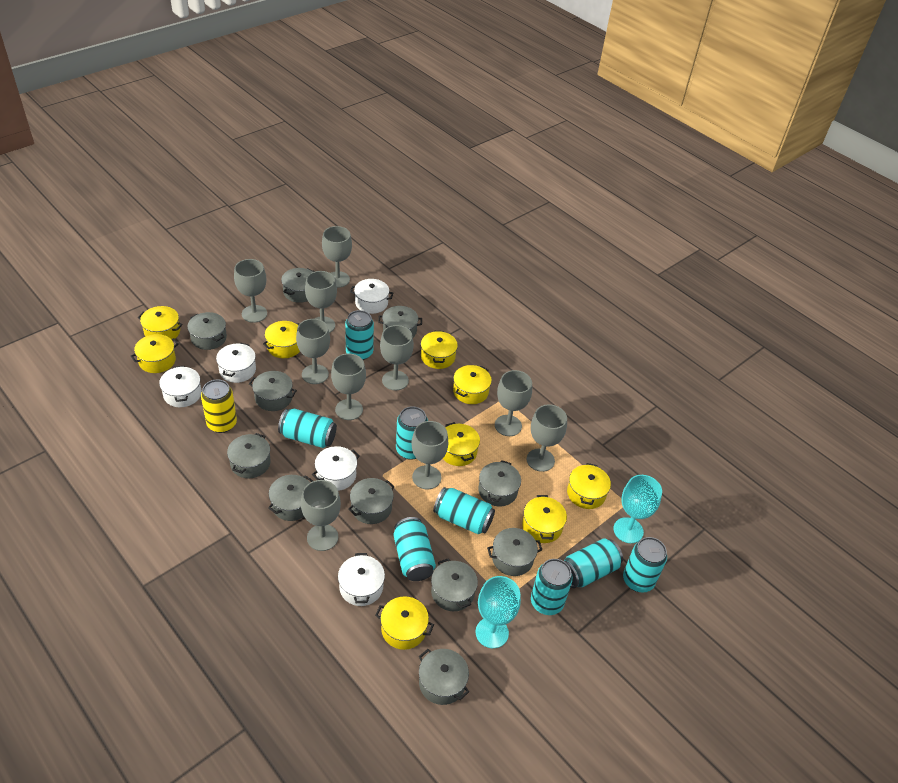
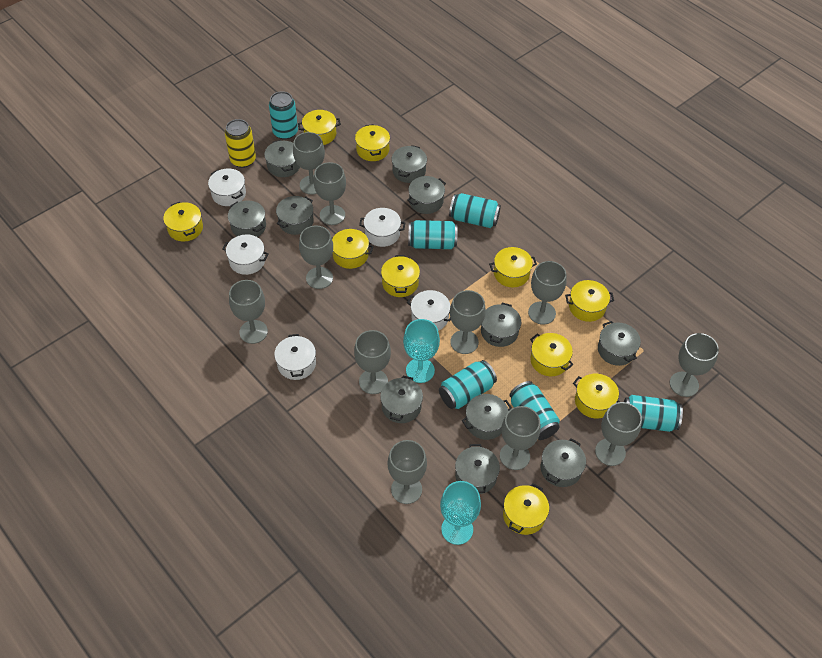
grey goblet: 10 -> 11
turquoise can: 8 -> 6
yellow pot: 9 -> 10

